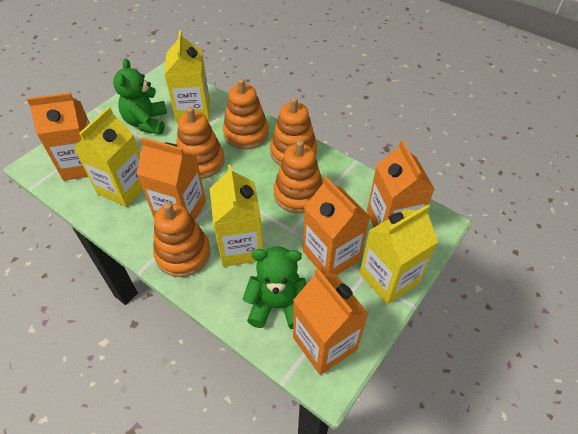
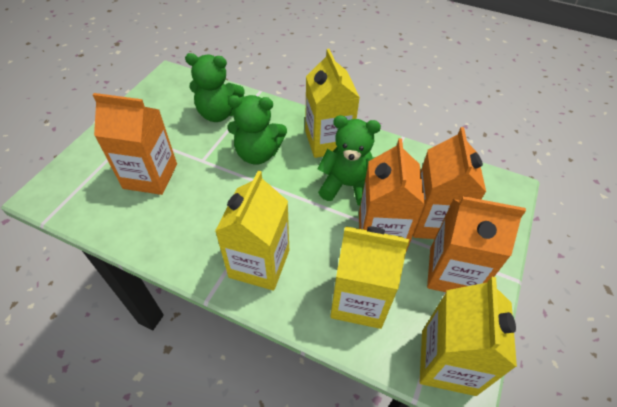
green teddy bear: 2 -> 3
orange carton: 5 -> 4
orange stacking toy: 5 -> 0

